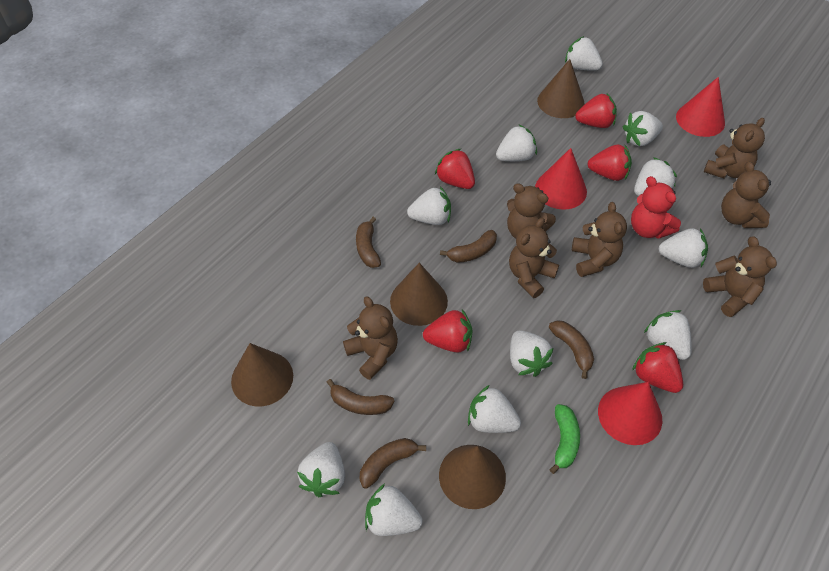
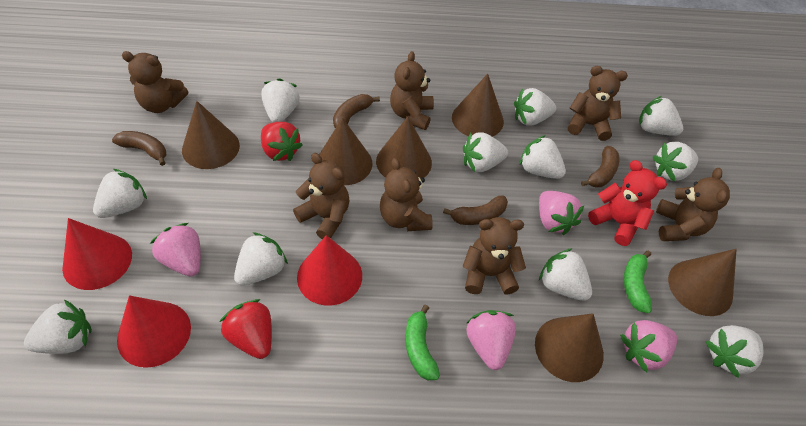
brown banana: 5 -> 4
brown cone: 4 -> 6
green banana: 1 -> 2
pink strawberry: 0 -> 4
red strawberry: 5 -> 2

